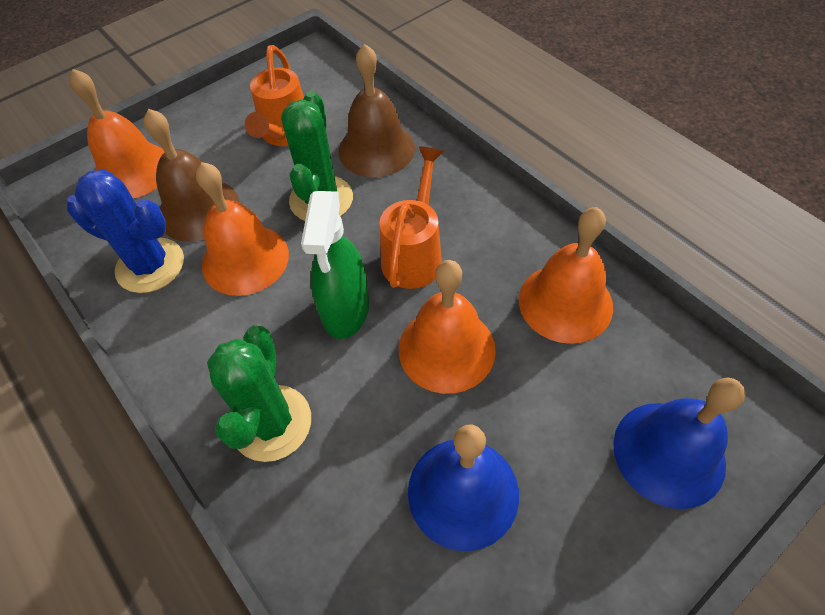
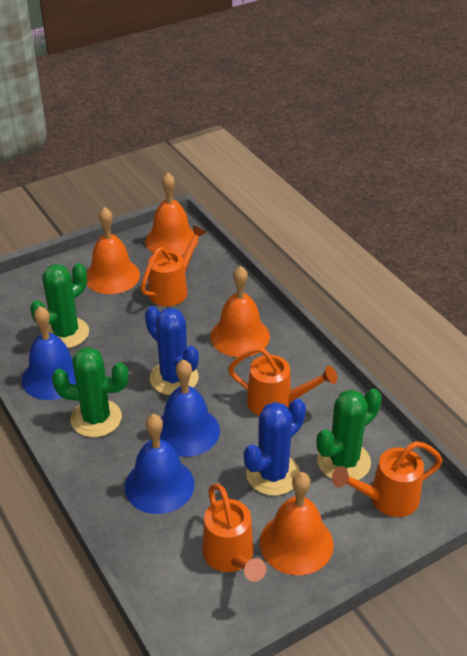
blue bell: 2 -> 3
blue cactus: 1 -> 2
brown bell: 2 -> 0
green cactus: 2 -> 3
green spray bottle: 1 -> 0
orange watering can: 2 -> 4

